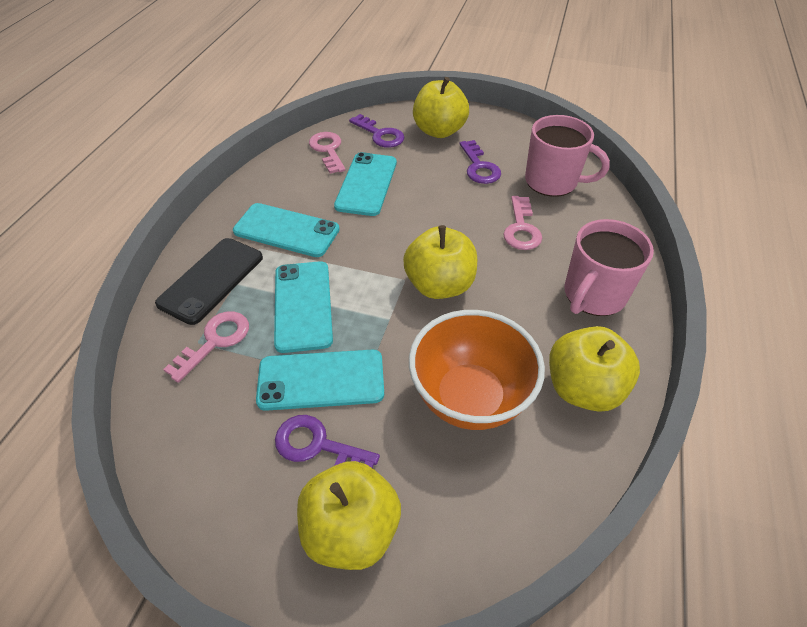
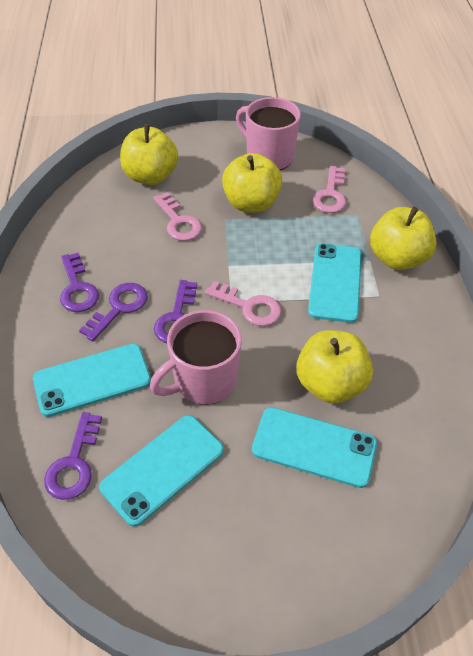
black phone: 1 -> 0
orange bowl: 1 -> 0
purple key: 3 -> 4

